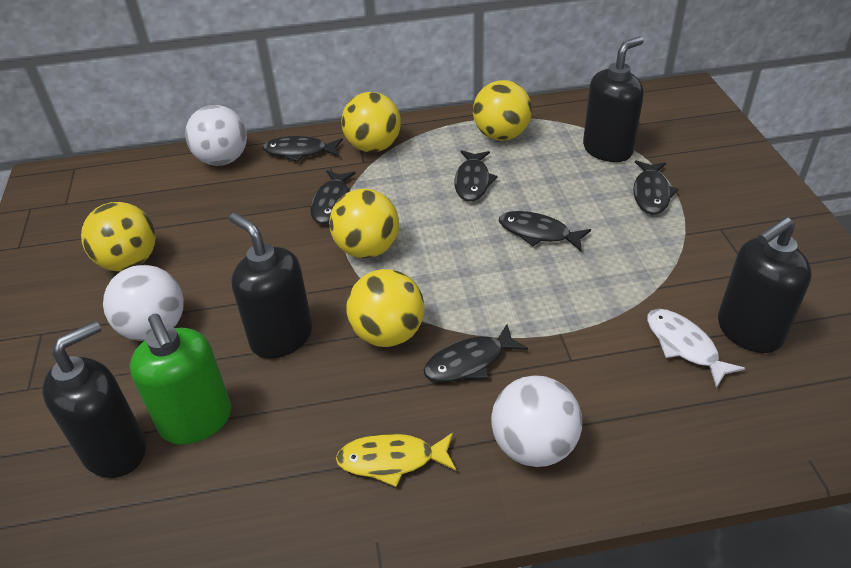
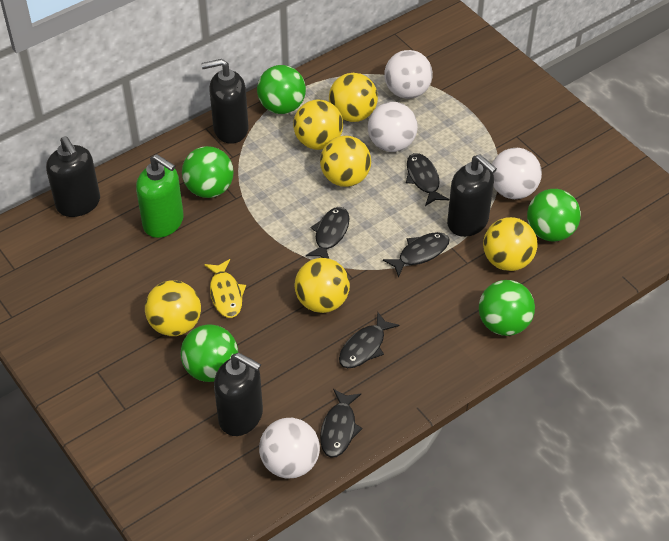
black fish: 6 -> 5
green ball: 0 -> 5
white ball: 3 -> 4
white fish: 1 -> 0
yellow ball: 5 -> 6

